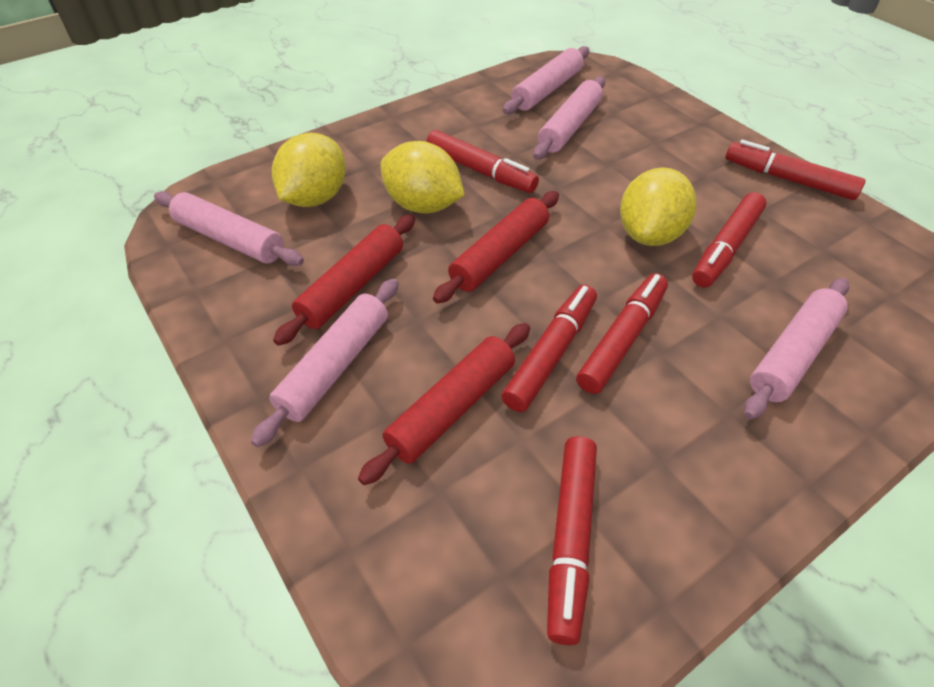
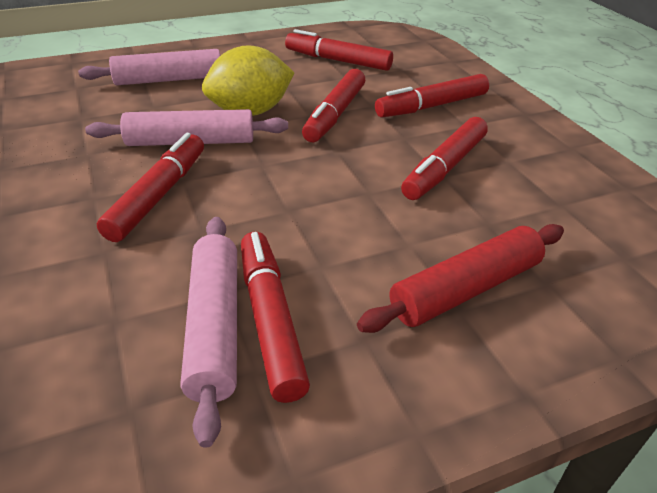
pink rolling pin: 5 -> 3
red rolling pin: 3 -> 1
yellow lemon: 3 -> 1

